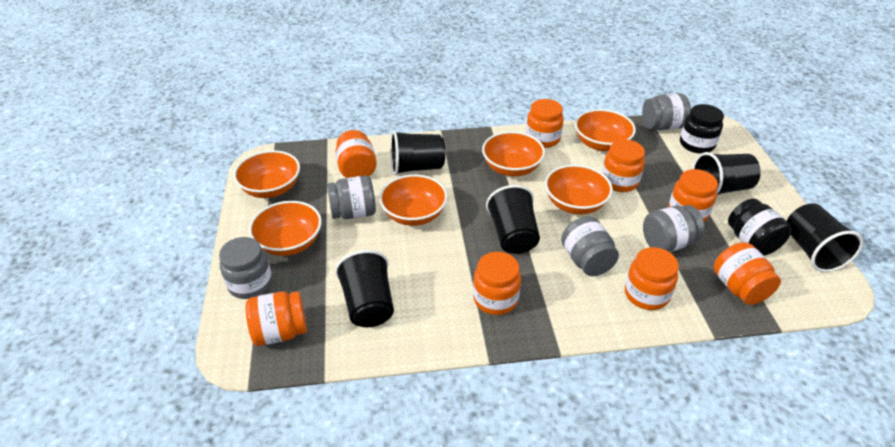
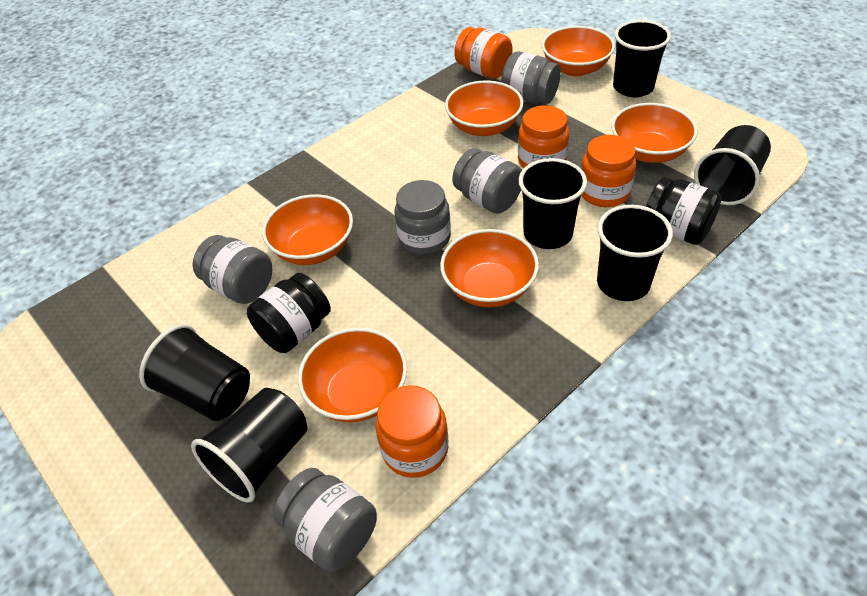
black cup: 5 -> 6
orange jar: 8 -> 4

